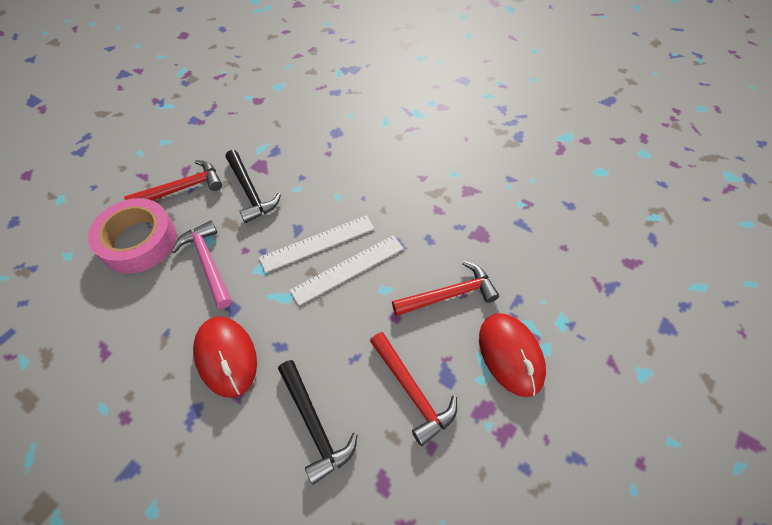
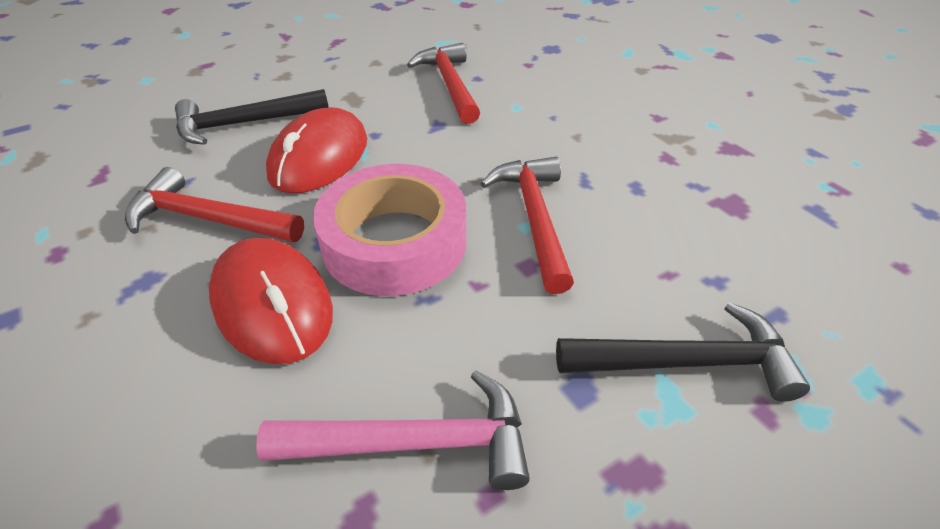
white ruler: 2 -> 0

